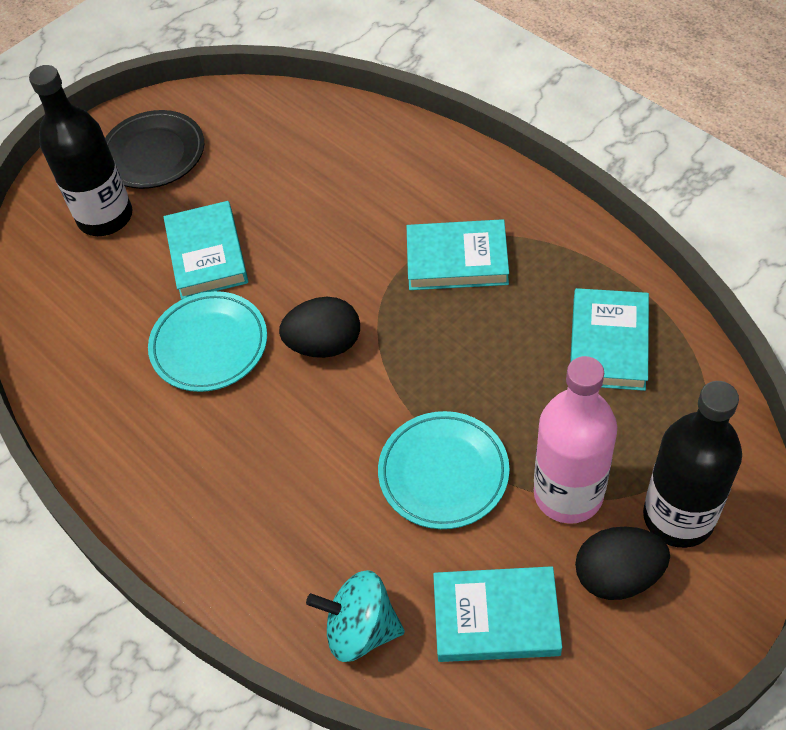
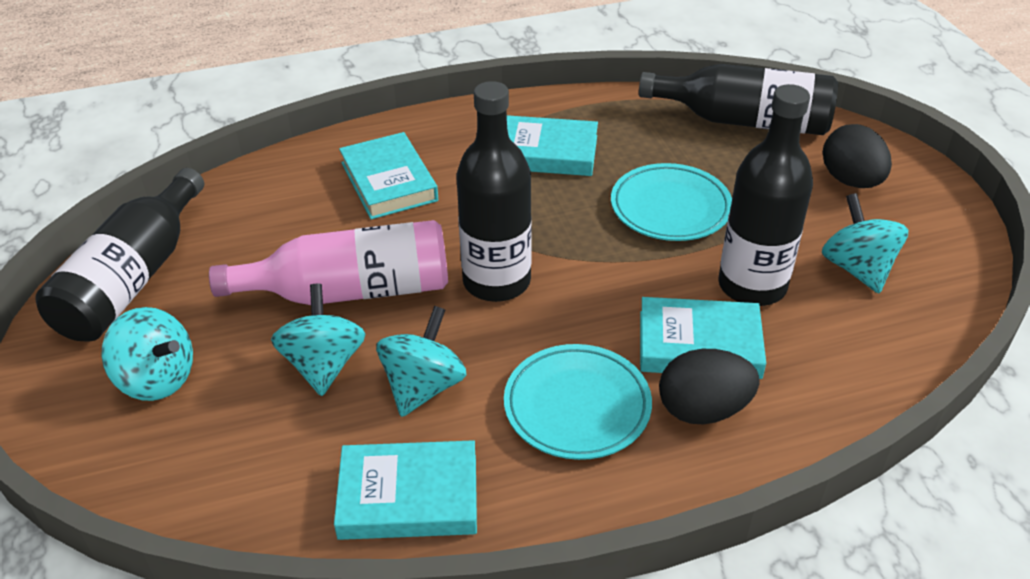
black bottle: 2 -> 4
black plate: 1 -> 0
turquoise spinning top: 1 -> 4

